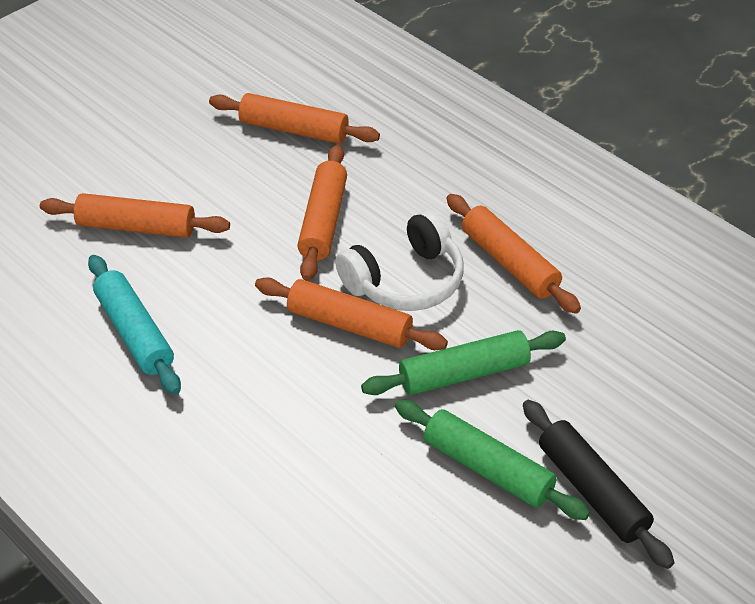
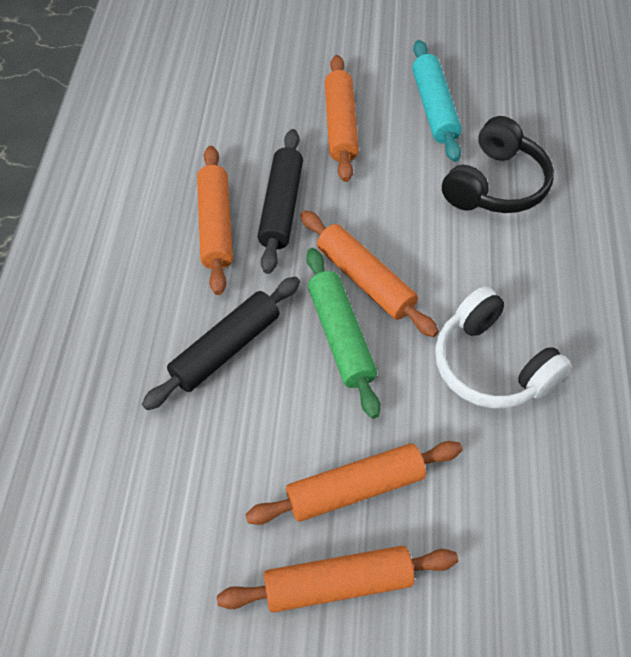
black headphones: 0 -> 1
black rolling pin: 1 -> 2
green rolling pin: 2 -> 1

